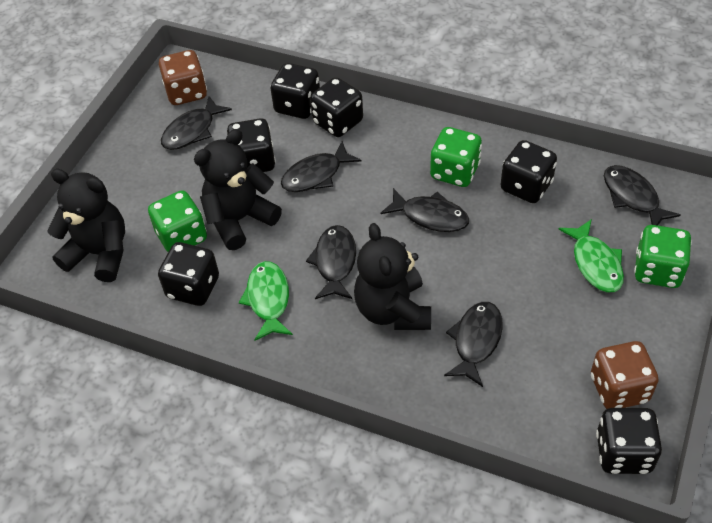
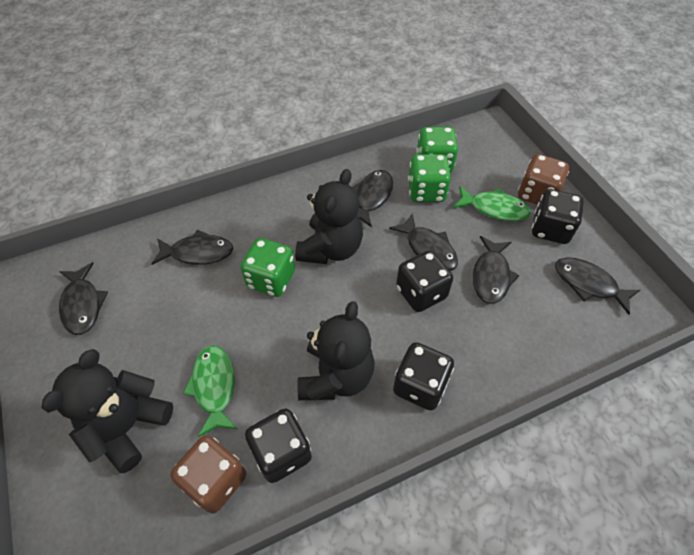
black dice: 6 -> 4

